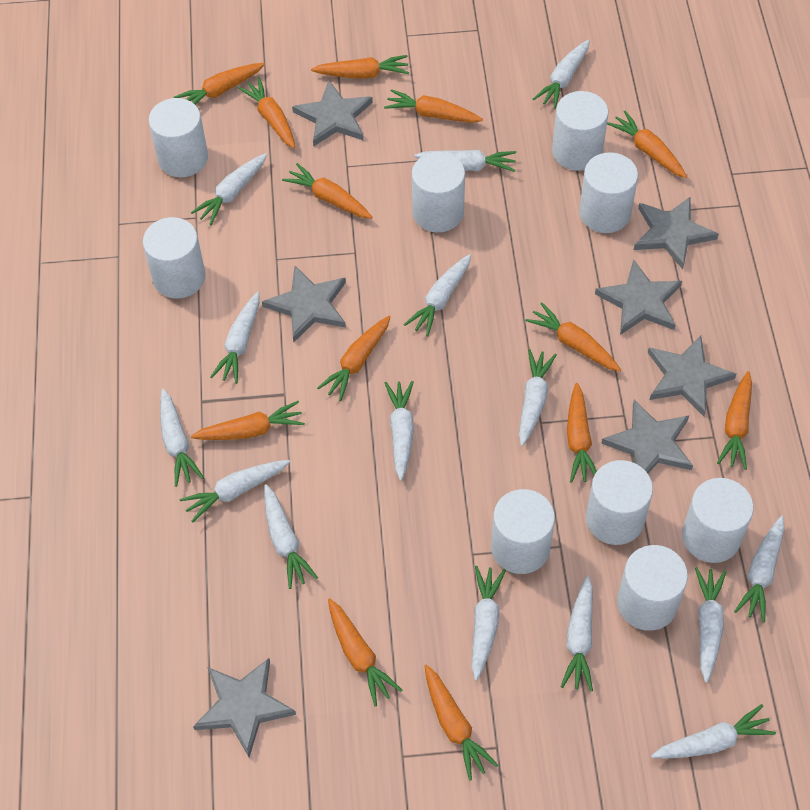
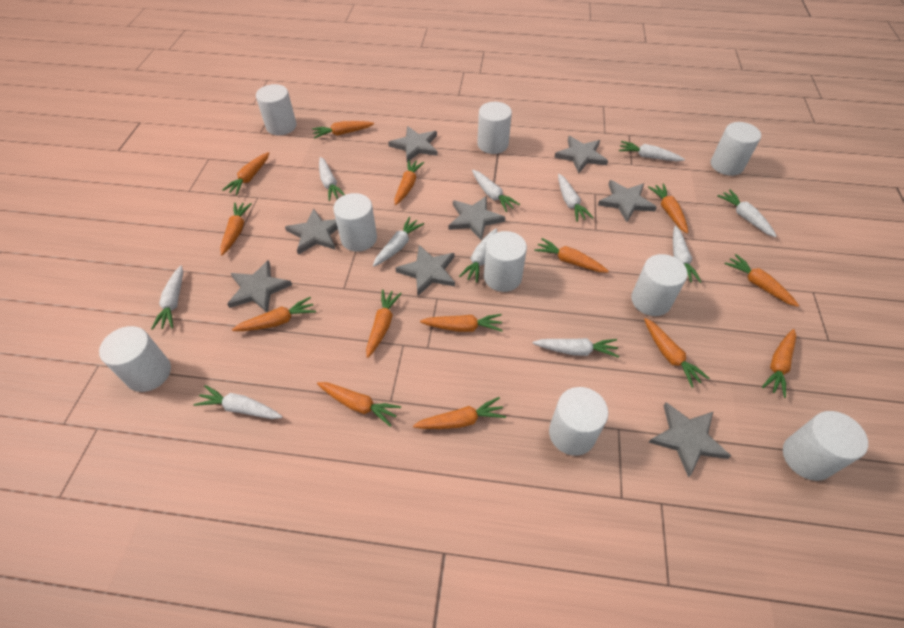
grey star: 7 -> 8
orange carrot: 13 -> 14
white carrot: 15 -> 11

